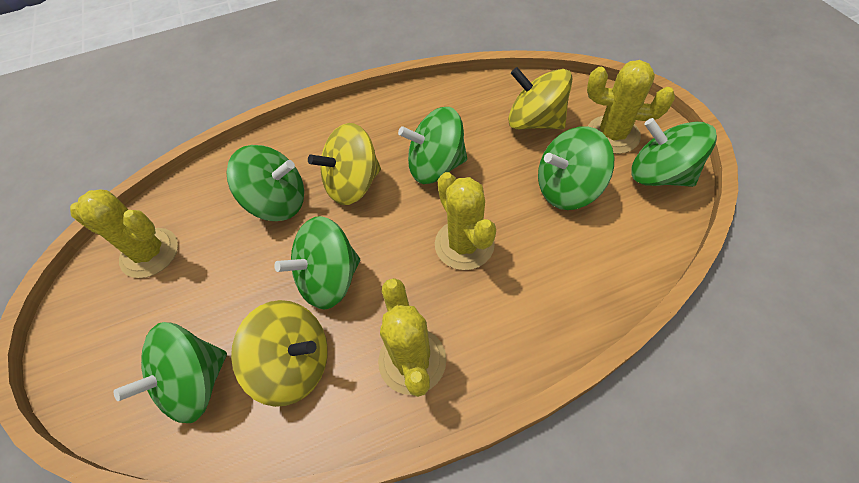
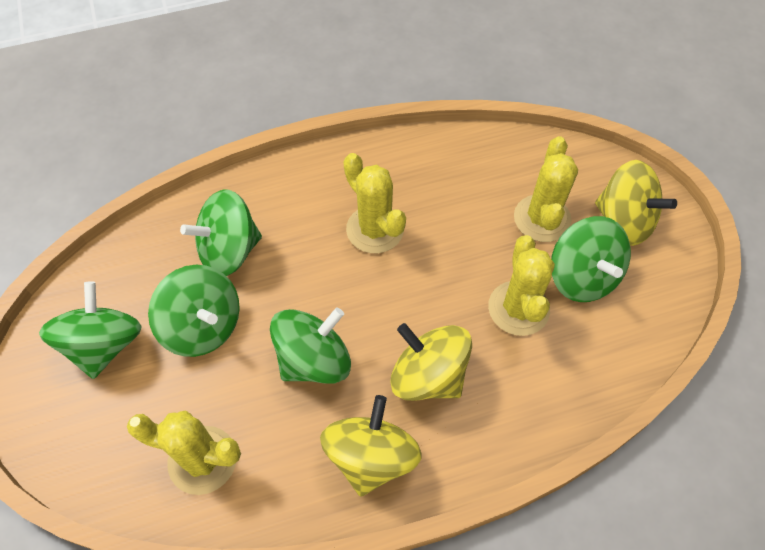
green spinning top: 6 -> 5

